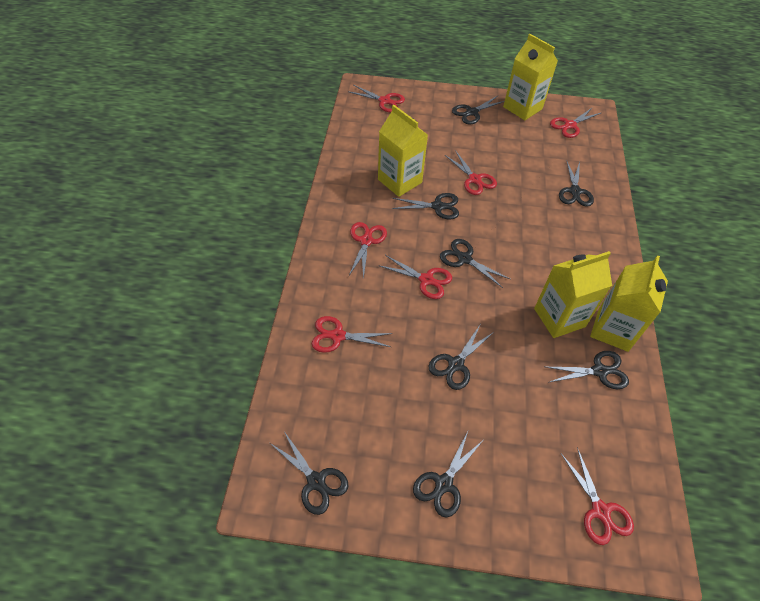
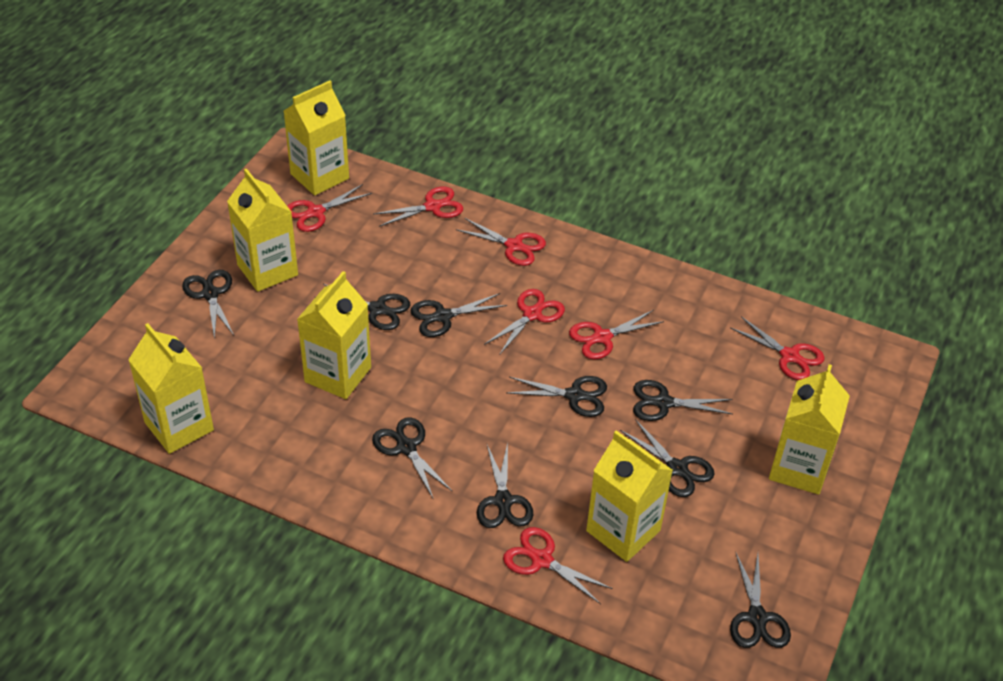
black scissors: 8 -> 9
yellow carton: 4 -> 6

